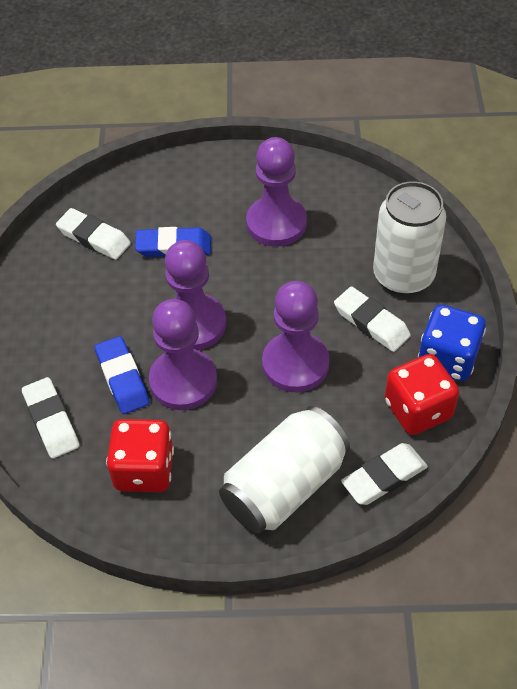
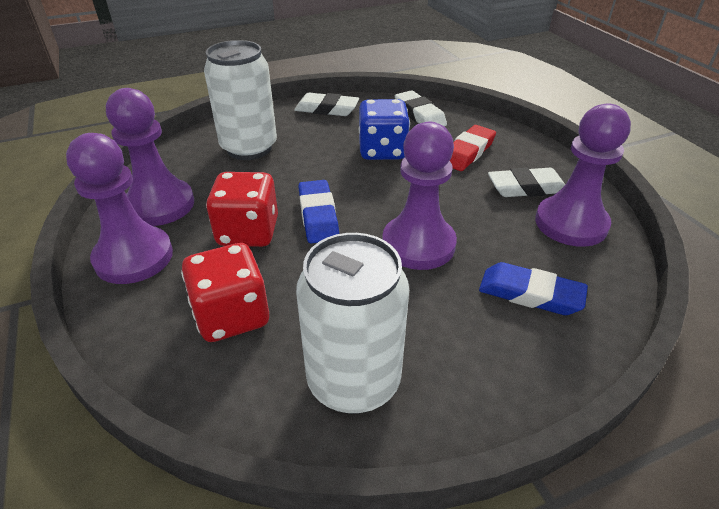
red eraser: 0 -> 1
white eraser: 4 -> 3

